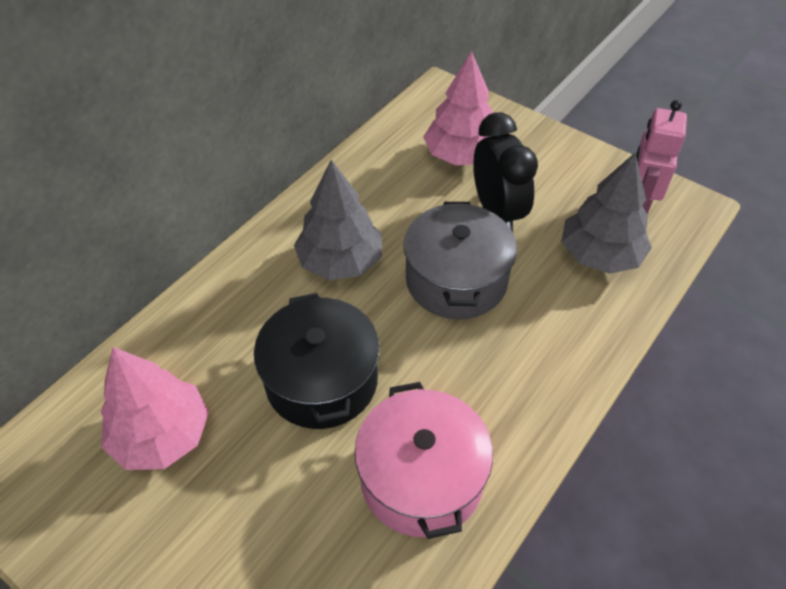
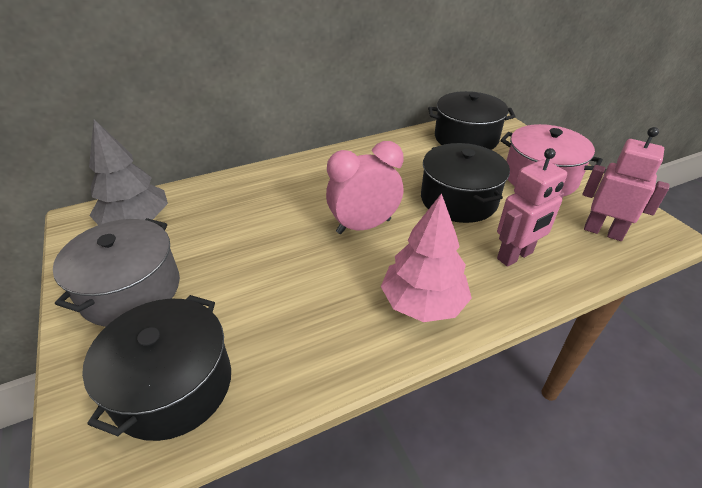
black clock: 1 -> 0
black pot: 1 -> 3
grey tree: 2 -> 1
pink clock: 0 -> 1
pink robot: 1 -> 2
pink tree: 2 -> 1

